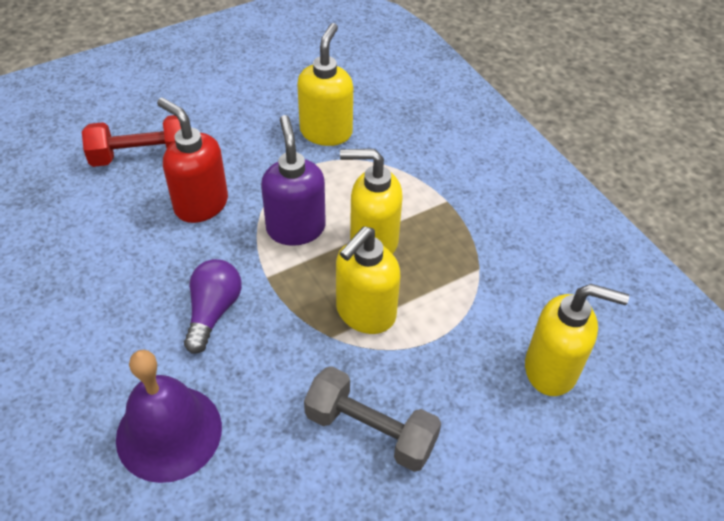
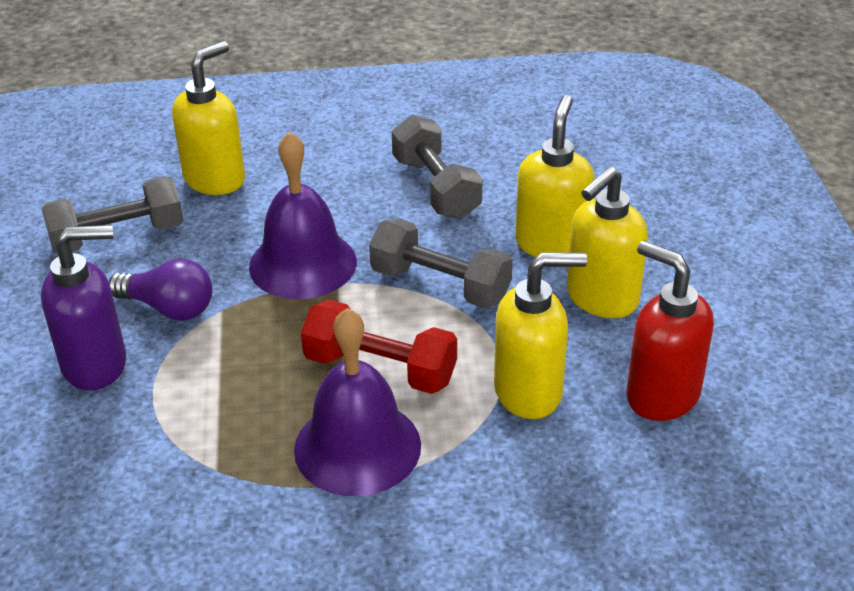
grey dumbbell: 1 -> 3
purple bell: 1 -> 2

